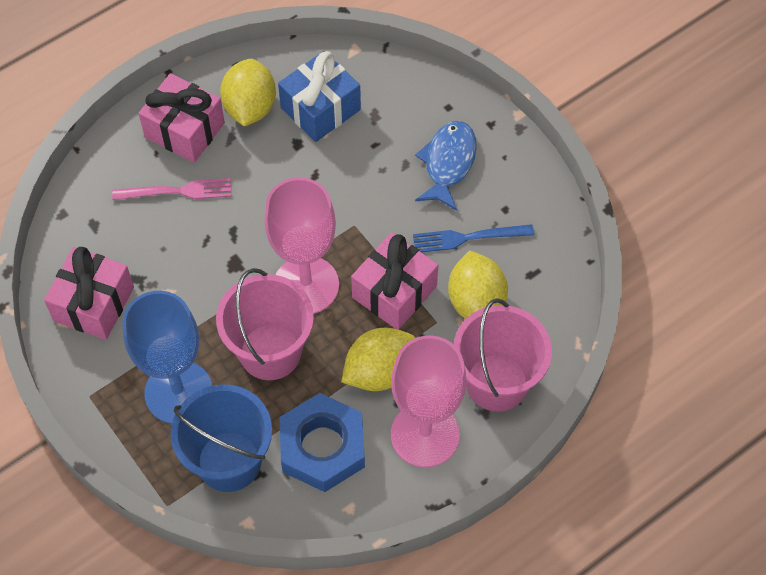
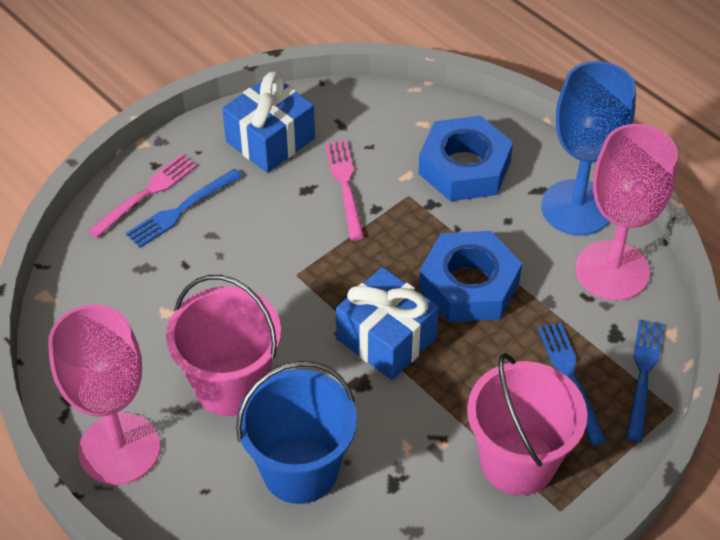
blue fish: 1 -> 0
blue fork: 1 -> 3
blue gift: 1 -> 2
blue nut: 1 -> 2
pink fork: 1 -> 2
pink gift: 3 -> 0
yellow lemon: 3 -> 0

